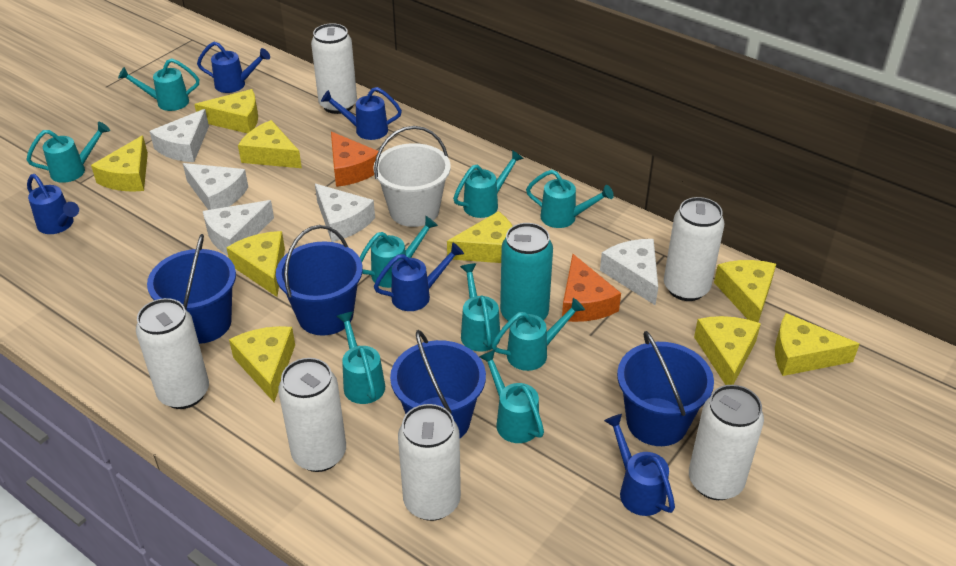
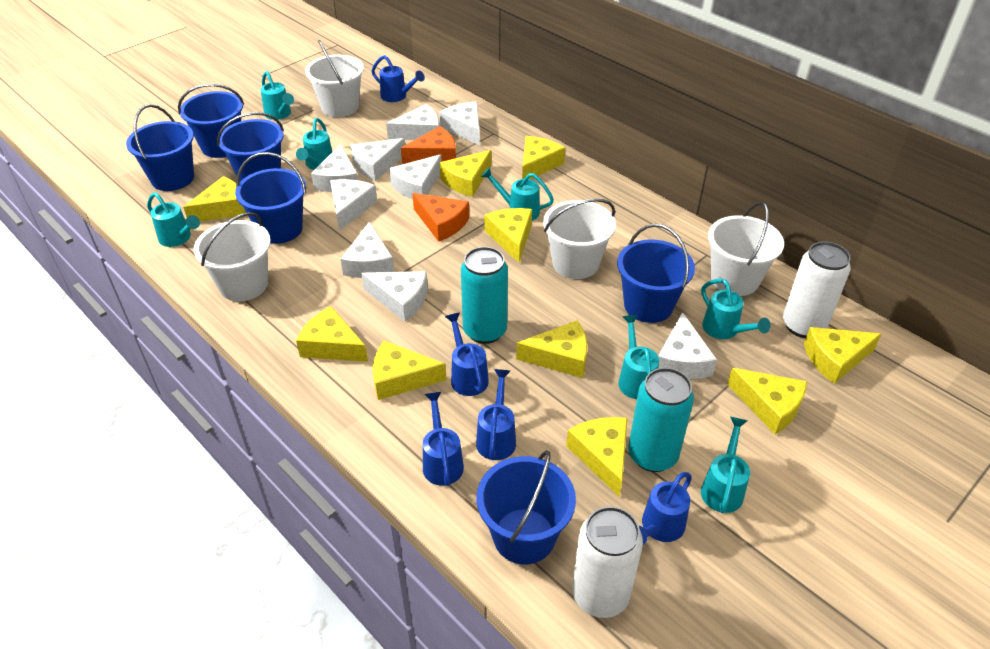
blue bucket: 4 -> 6
turquoise can: 1 -> 2
turquoise watering can: 9 -> 7
white bucket: 1 -> 4
white can: 6 -> 2
white cheese: 5 -> 9
yellow cheese: 9 -> 10

